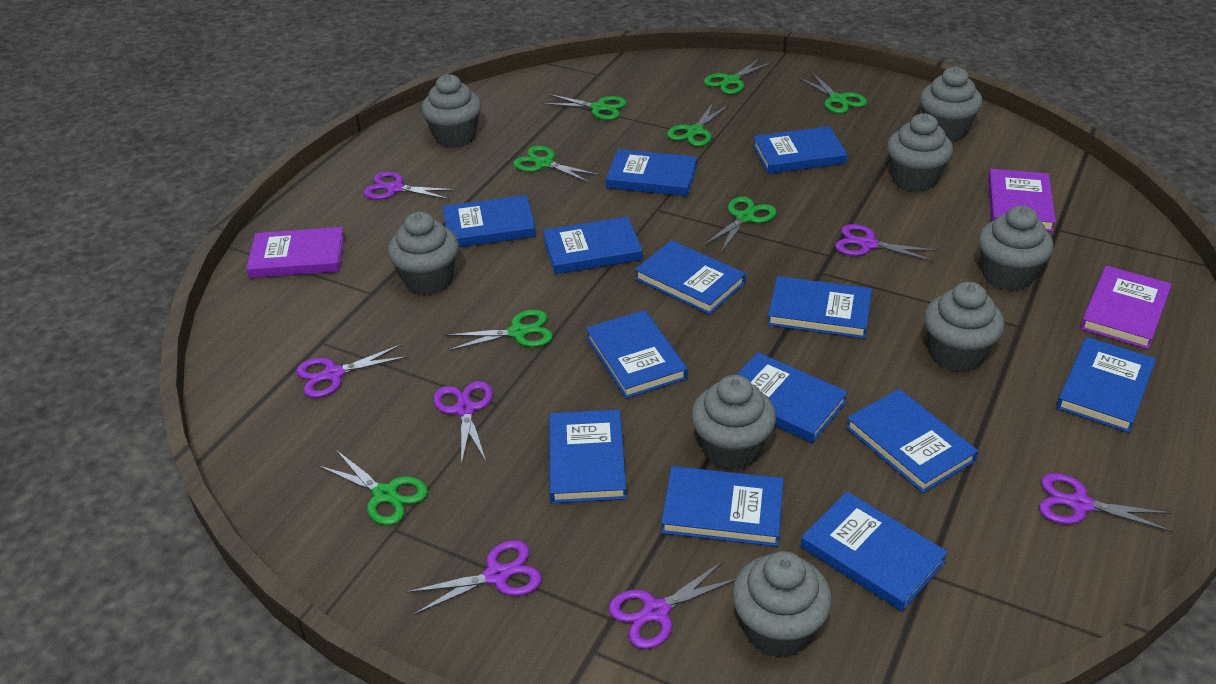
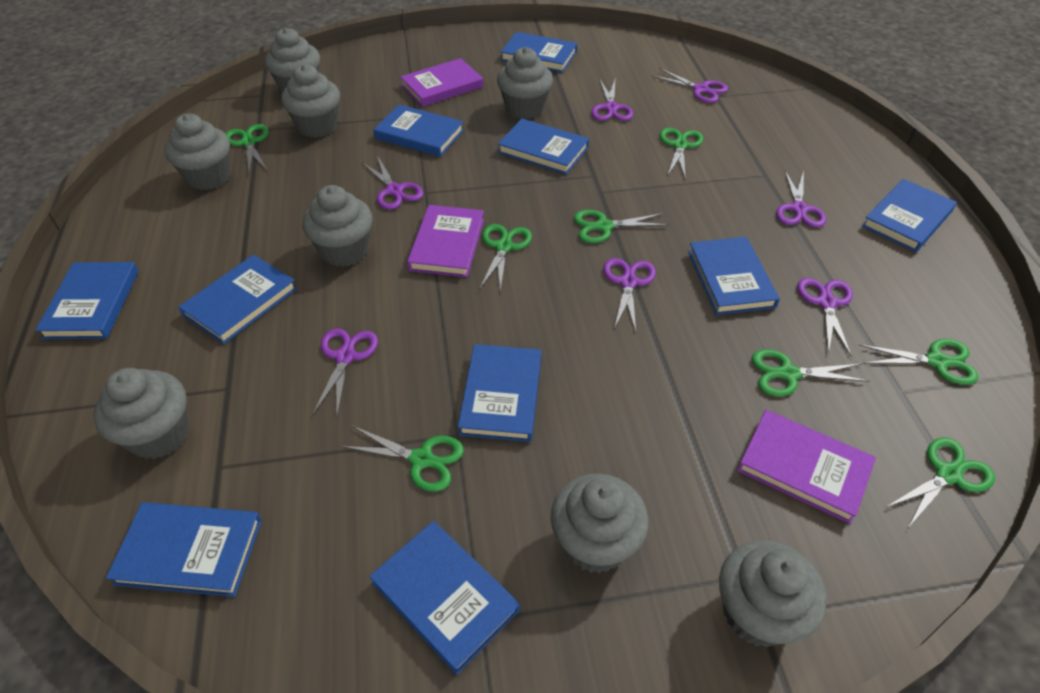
blue book: 13 -> 10

